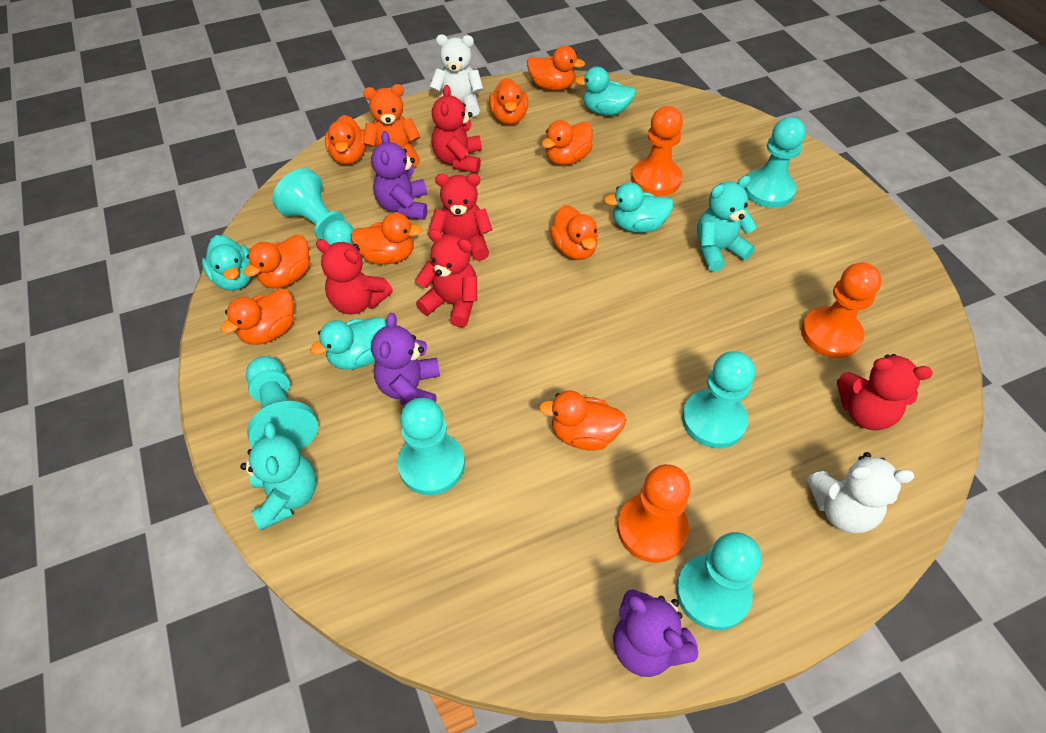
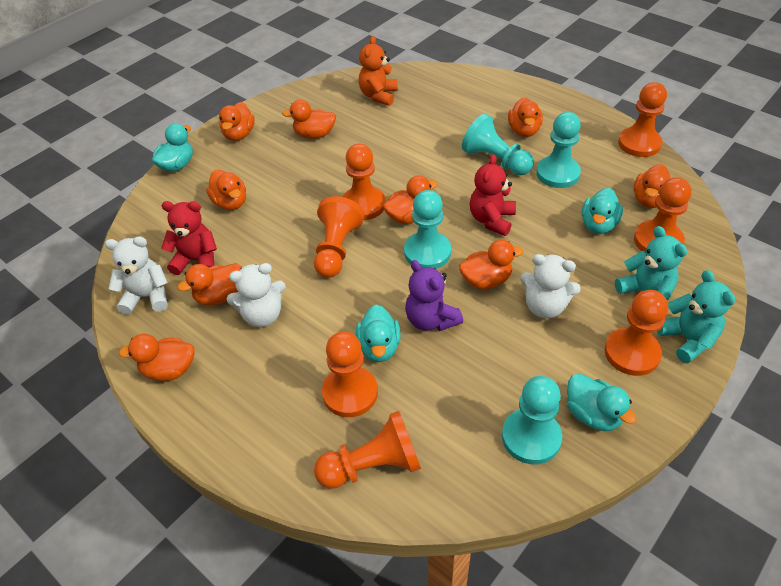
orange pawn: 3 -> 7
purple teddy bear: 3 -> 1
red teddy bear: 5 -> 2
turquoise pawn: 6 -> 4
white teddy bear: 2 -> 3

